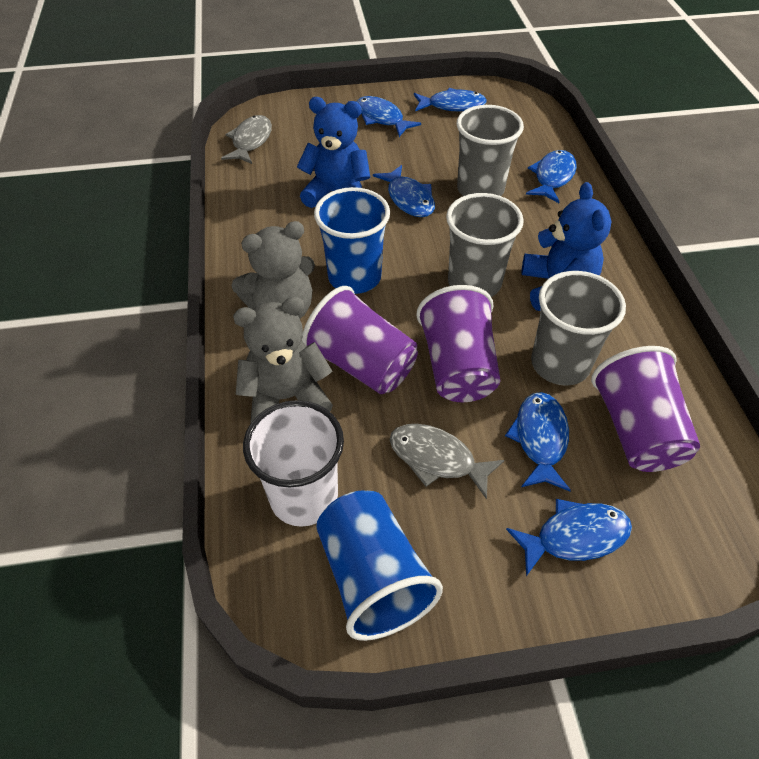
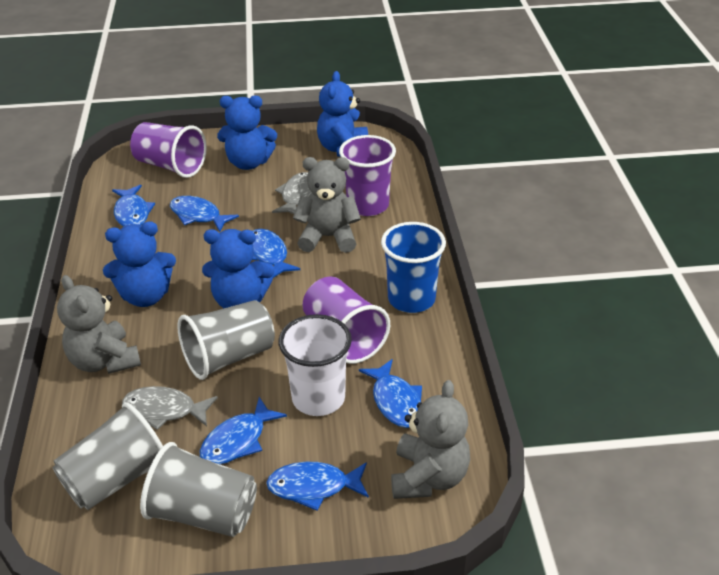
blue cup: 2 -> 1
blue teddy bear: 2 -> 4
grey teddy bear: 2 -> 3

